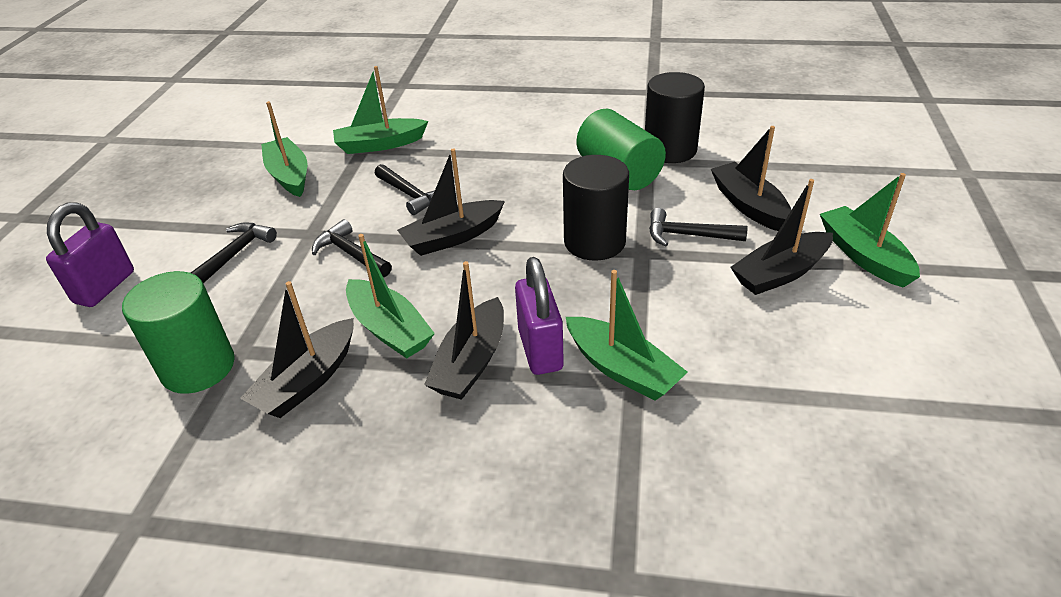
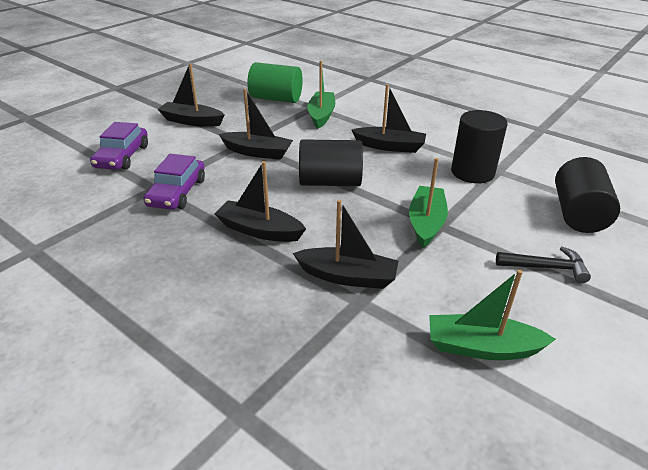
black cylinder: 2 -> 3
black hammer: 4 -> 1
green boat: 5 -> 3
green cylinder: 2 -> 1
purple car: 0 -> 2
purple padlock: 2 -> 0

